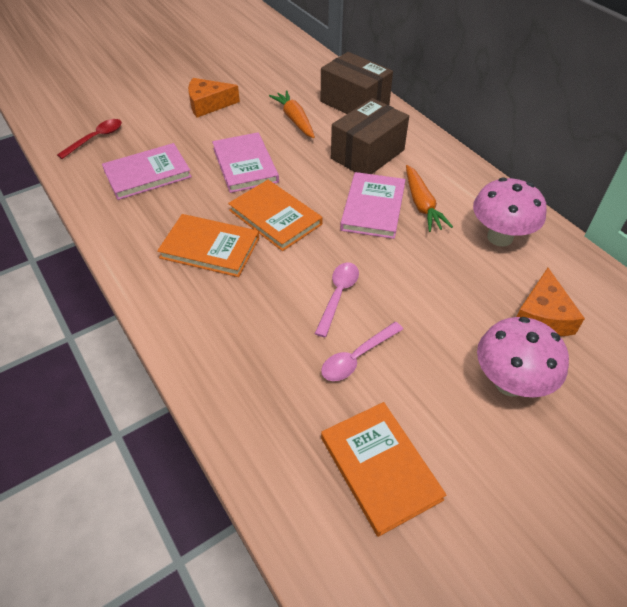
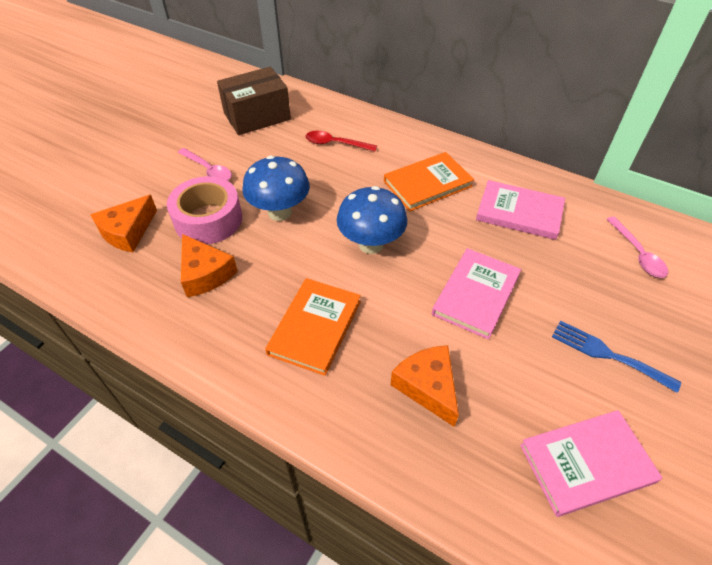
blue fork: 0 -> 1
blue mushroom: 0 -> 2
brown box: 2 -> 1
orange book: 3 -> 2
orange carrot: 2 -> 0
orange cheese: 2 -> 3
pink mushroom: 2 -> 0
pink tape: 0 -> 1

